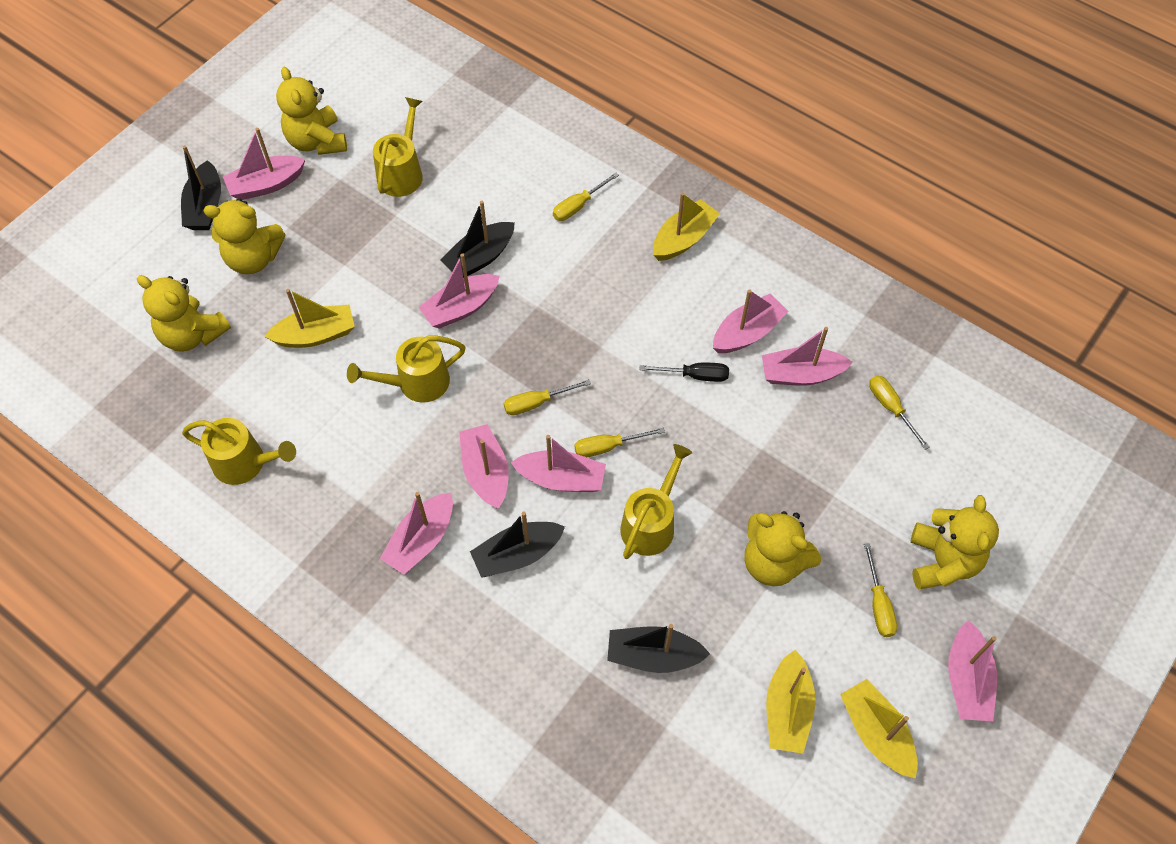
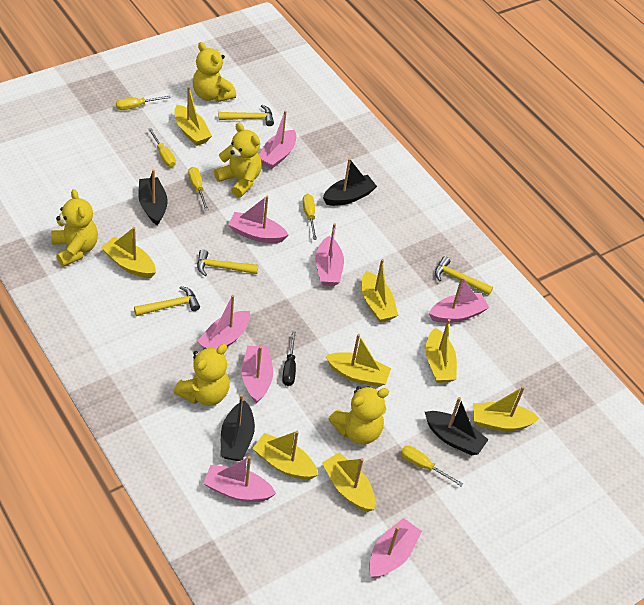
yellow boat: 4 -> 8
yellow hammer: 0 -> 4
yellow watering can: 4 -> 0

